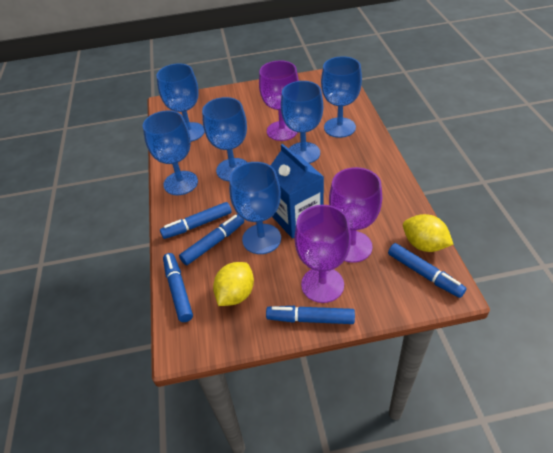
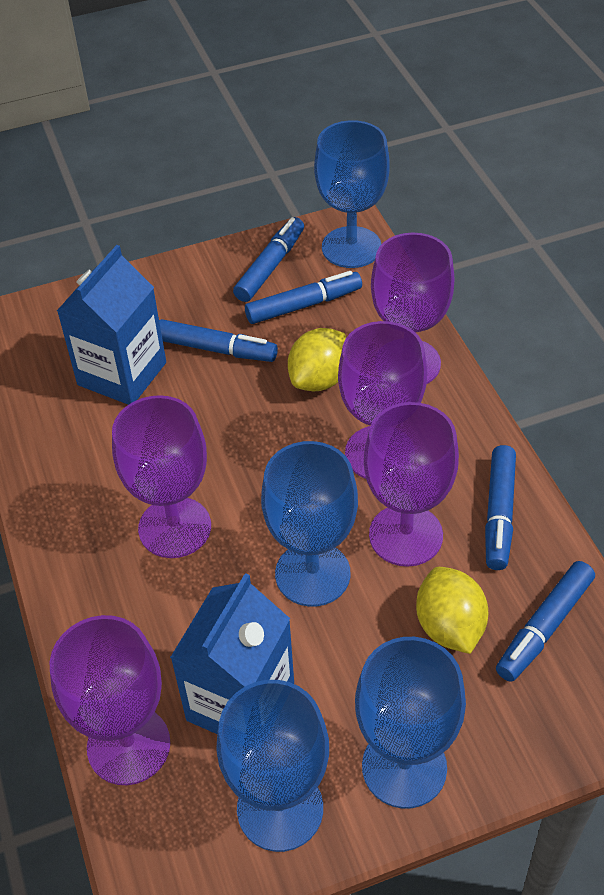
blue carton: 1 -> 2
blue goblet: 6 -> 4
purple goblet: 3 -> 5

